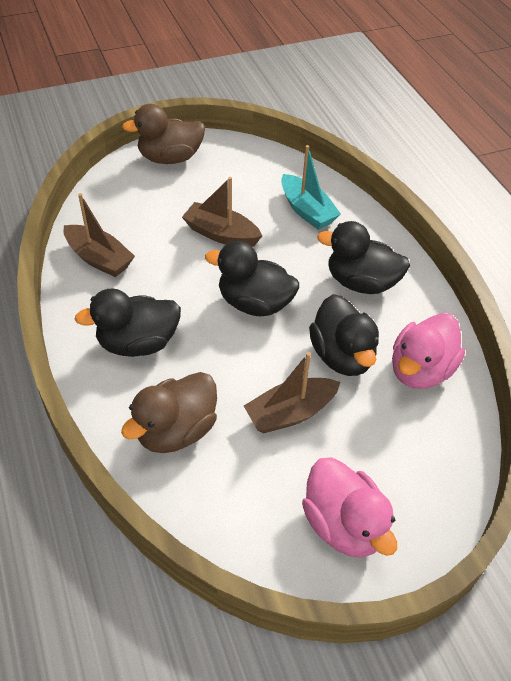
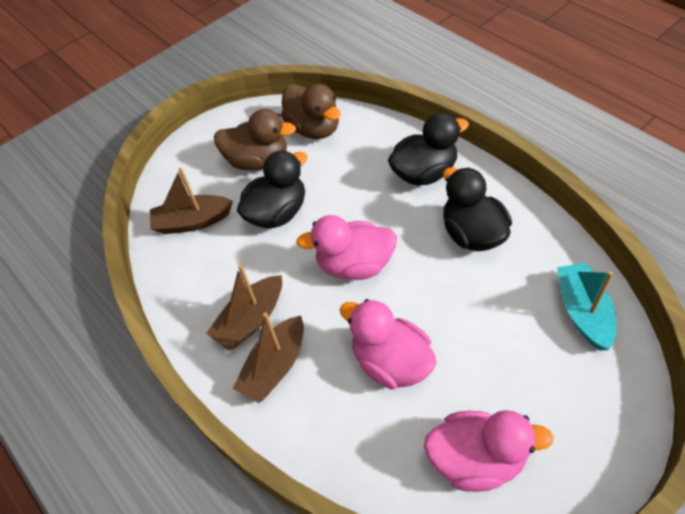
black duck: 4 -> 3
pink duck: 2 -> 3

